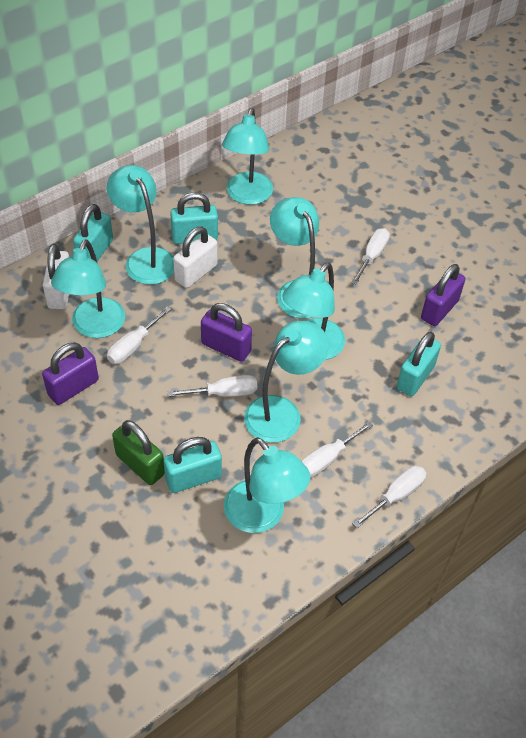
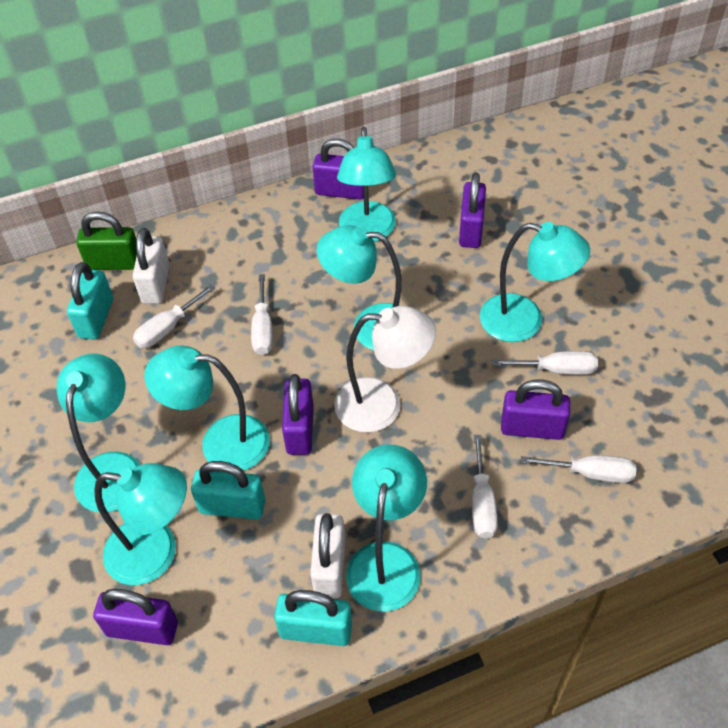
purple padlock: 3 -> 5
turquoise padlock: 4 -> 3
white lamp: 0 -> 1

